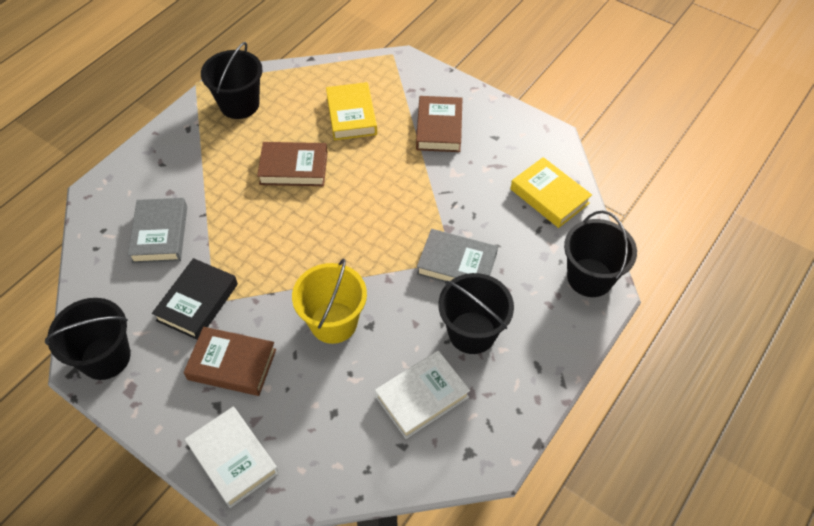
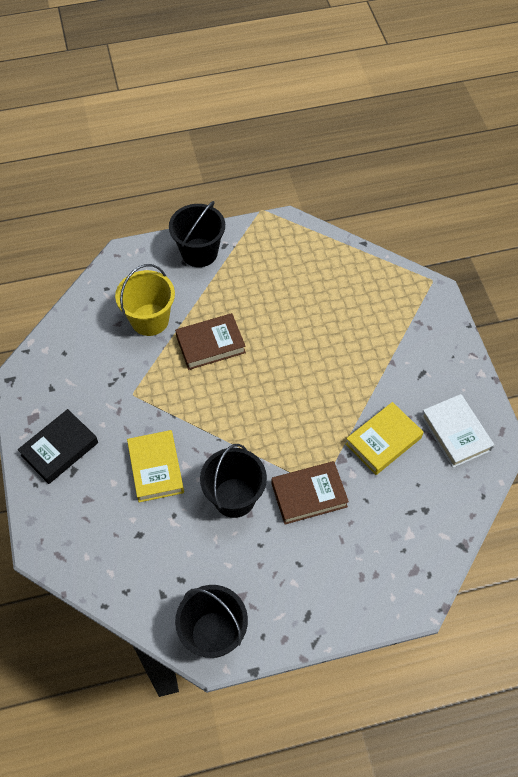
black bucket: 4 -> 3
brown book: 3 -> 2
grey book: 2 -> 0
white book: 2 -> 1

